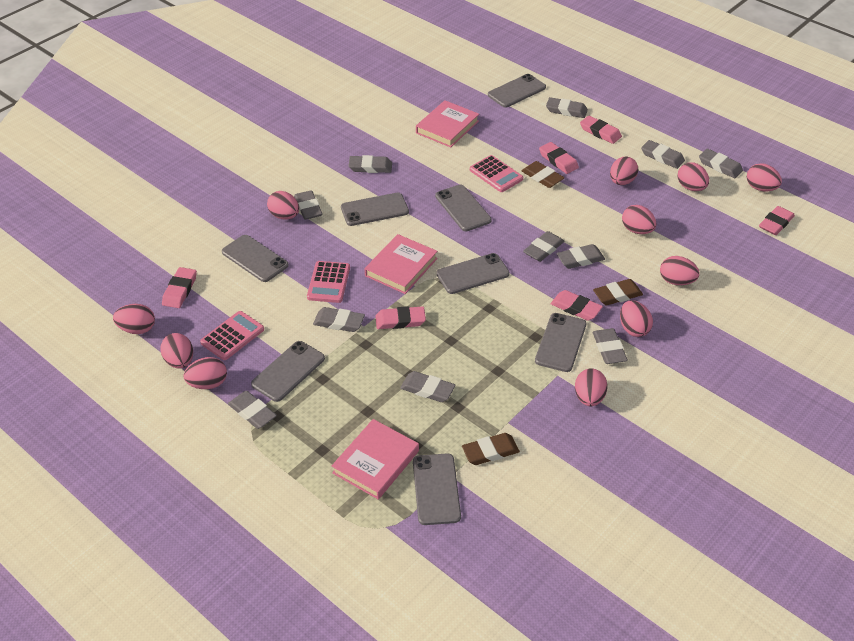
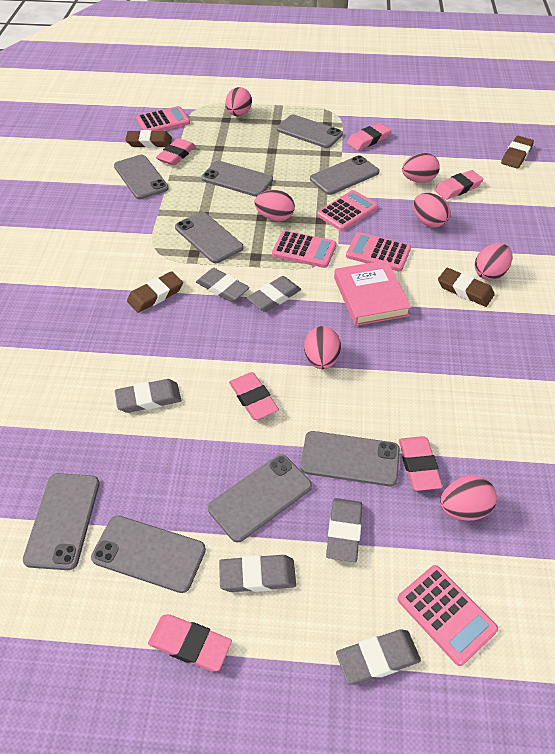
brown eraser: 3 -> 4
grey eraser: 11 -> 6
grey phone: 8 -> 9
pink book: 3 -> 1
pink calculator: 3 -> 5
pink egg: 11 -> 7

